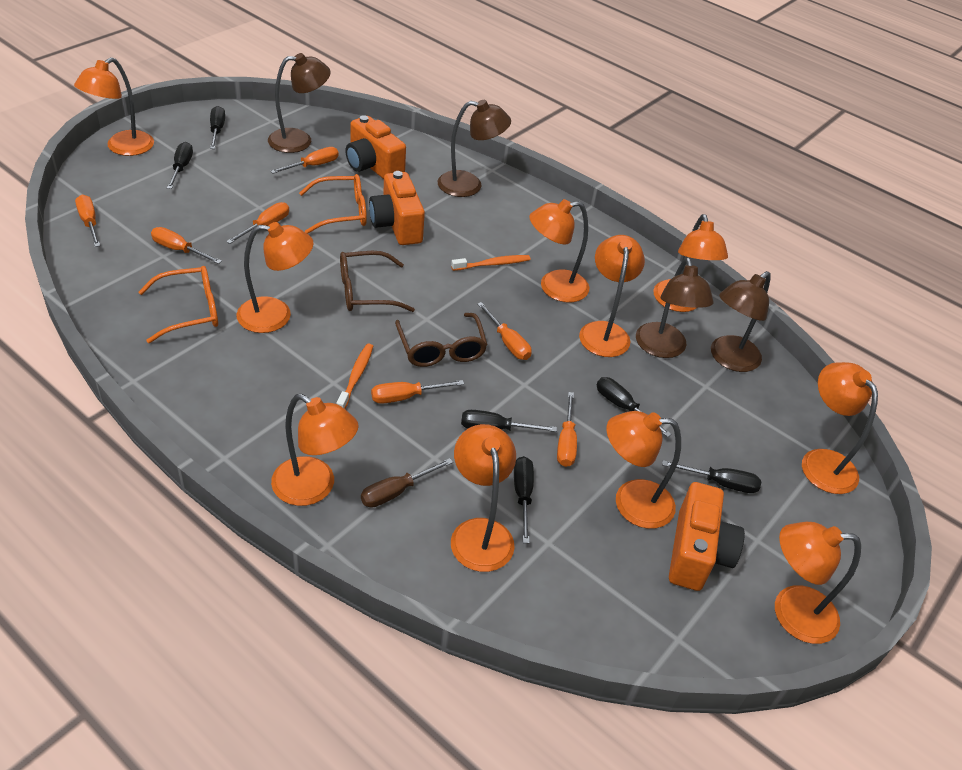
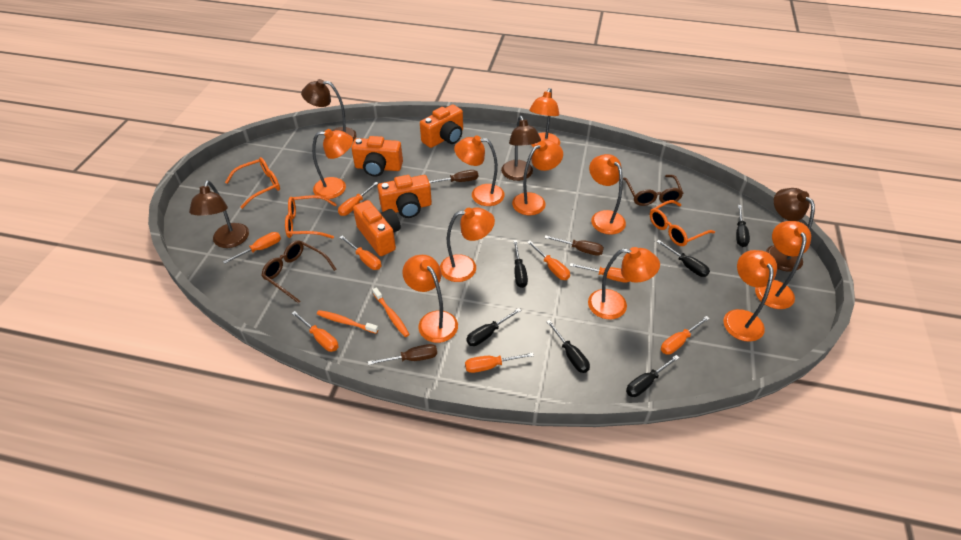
brown screwdriver: 1 -> 3
orange camera: 3 -> 4
orange glasses: 2 -> 3
orange screwdriver: 7 -> 8

